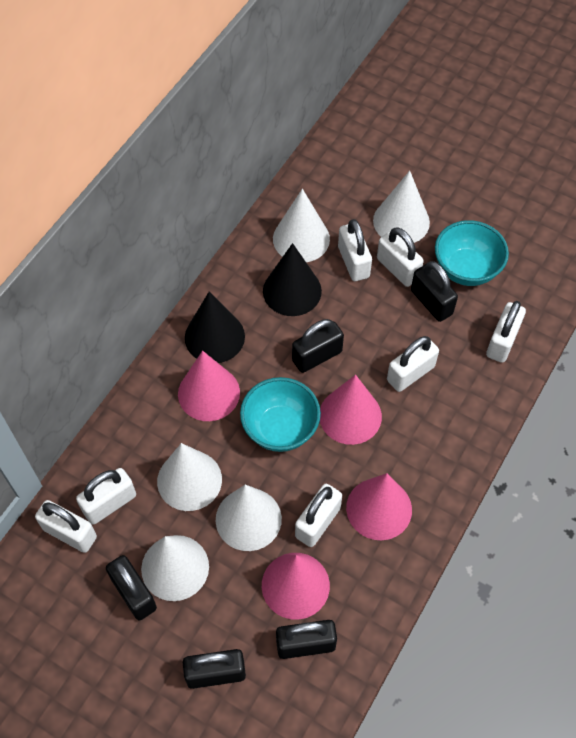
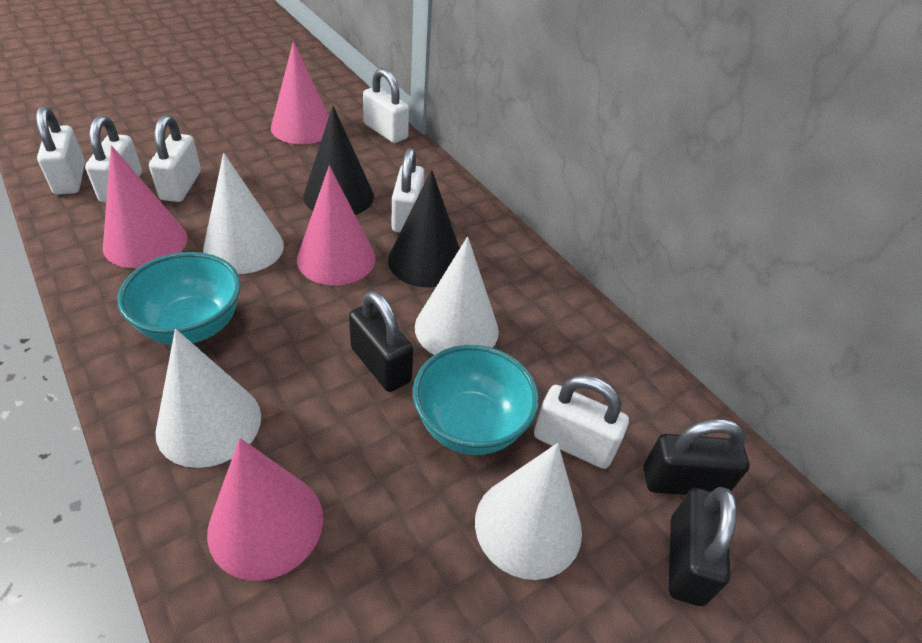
black padlock: 5 -> 3
white cone: 5 -> 4
white padlock: 7 -> 6

